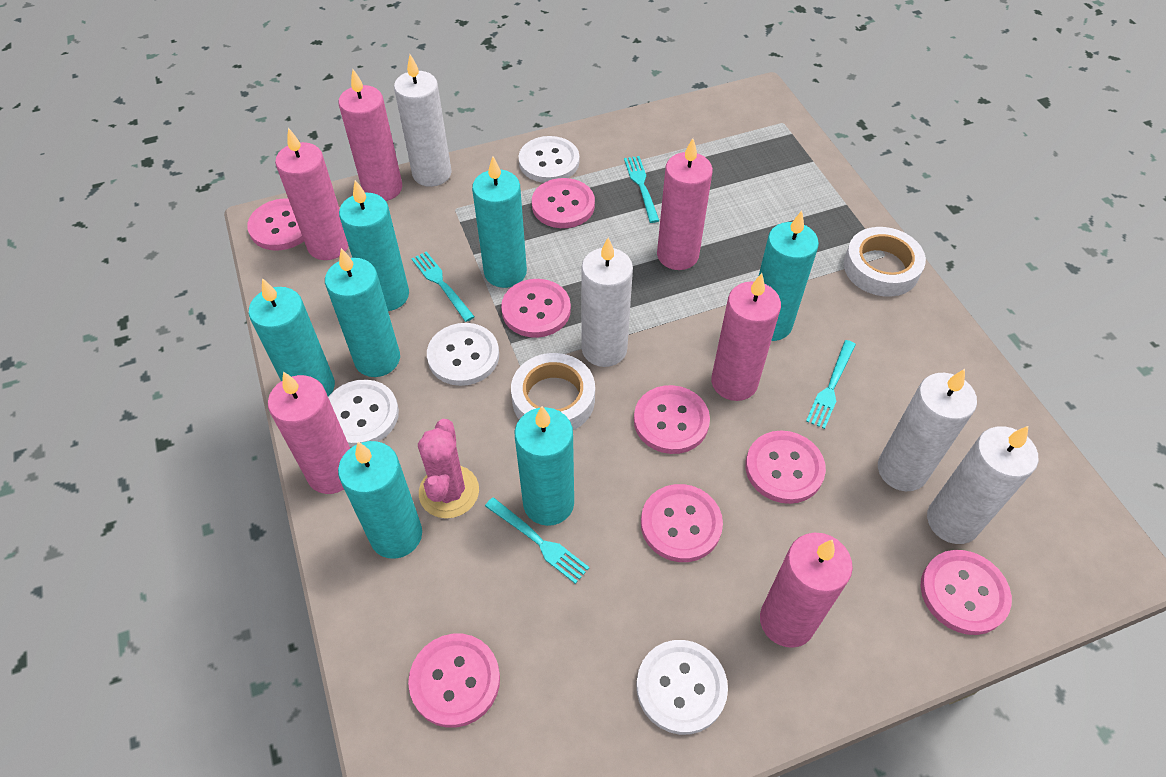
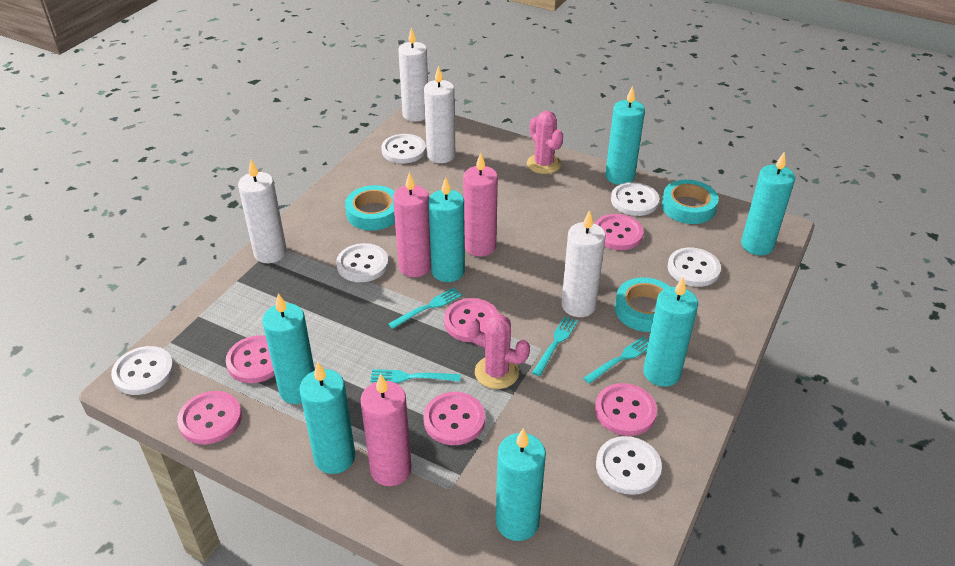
pink button: 8 -> 6
pink cactus: 1 -> 2
pink candle: 6 -> 3
turquoise tape: 0 -> 3
white button: 4 -> 6
white tape: 2 -> 0

